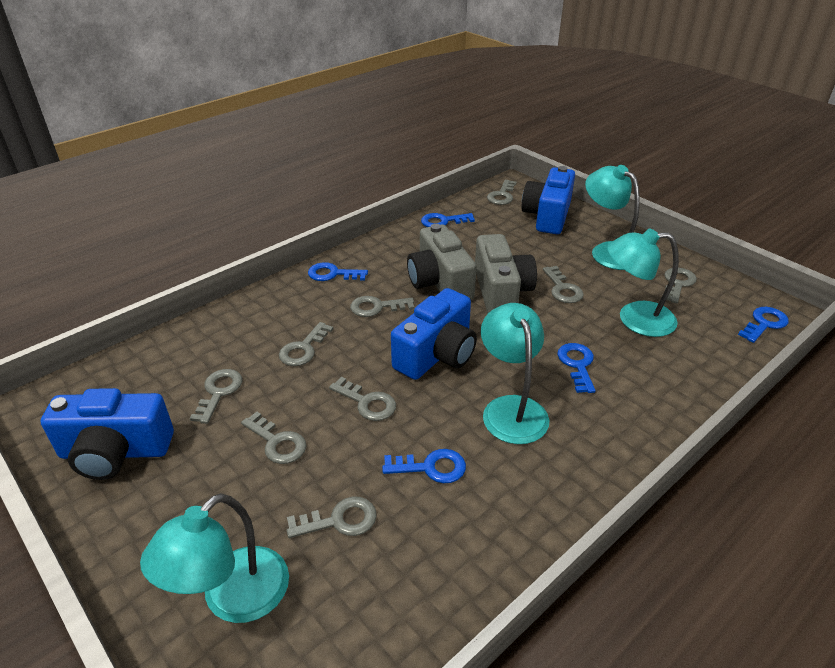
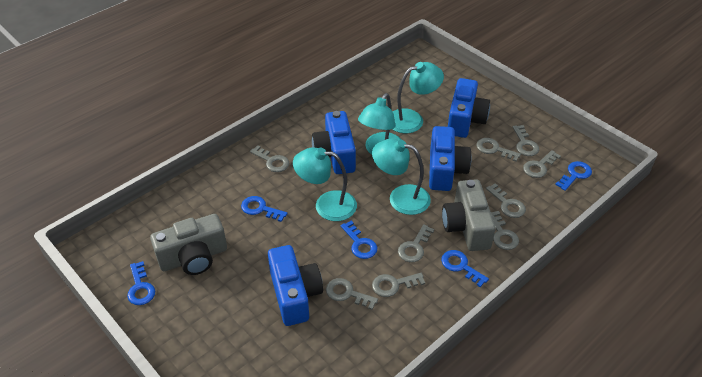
blue camera: 3 -> 4

